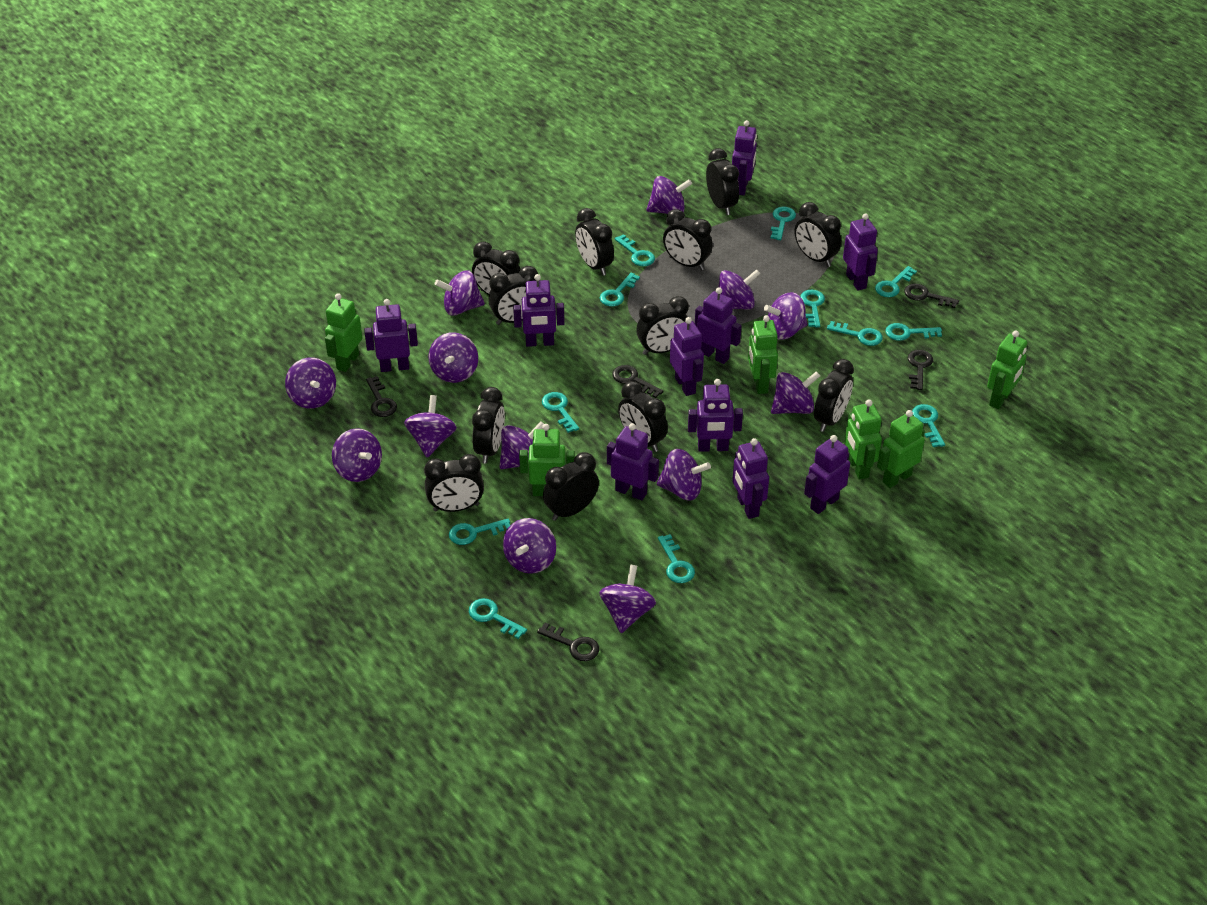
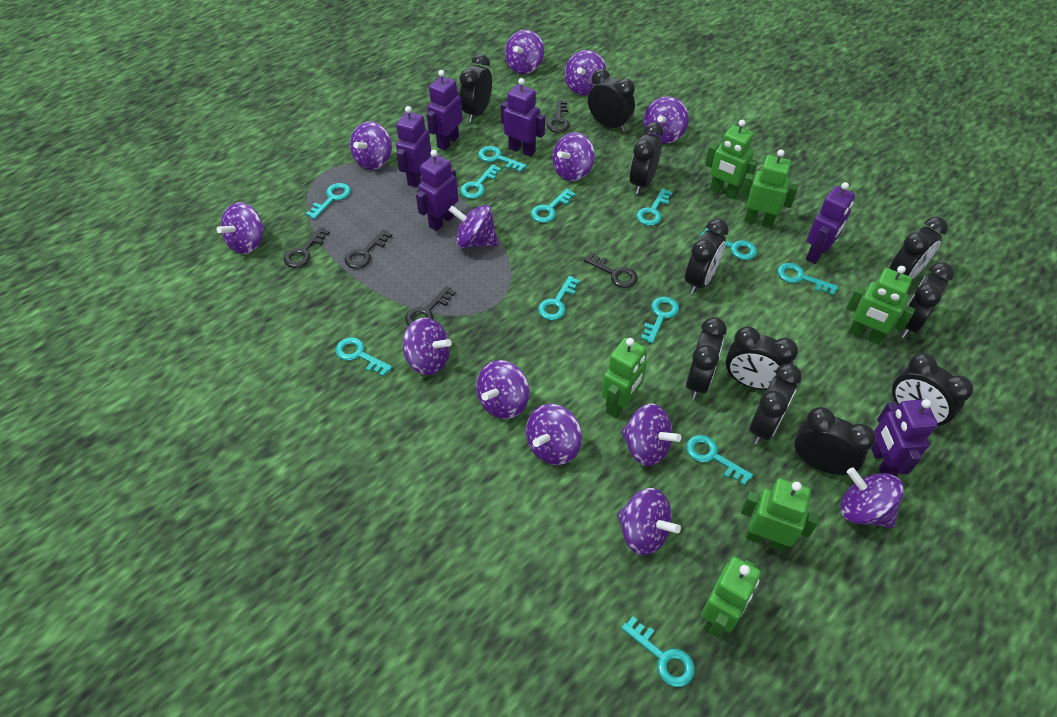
black clock: 12 -> 11
purple robot: 10 -> 6

